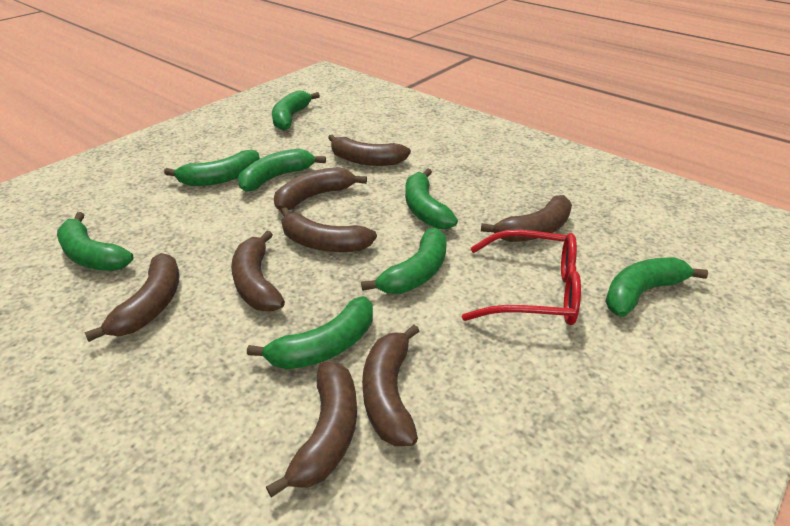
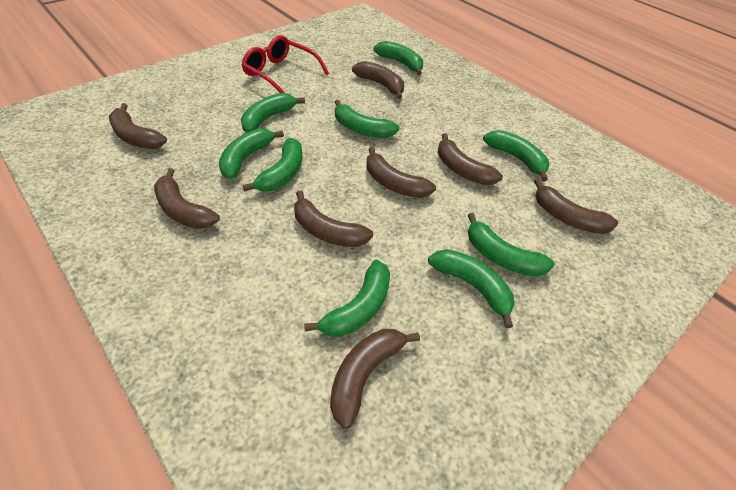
green banana: 8 -> 9

